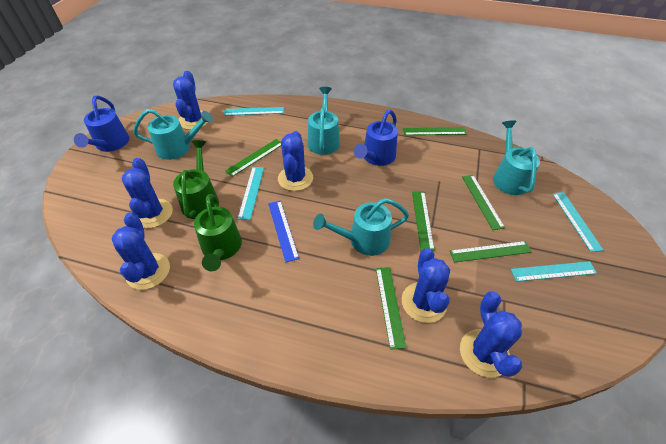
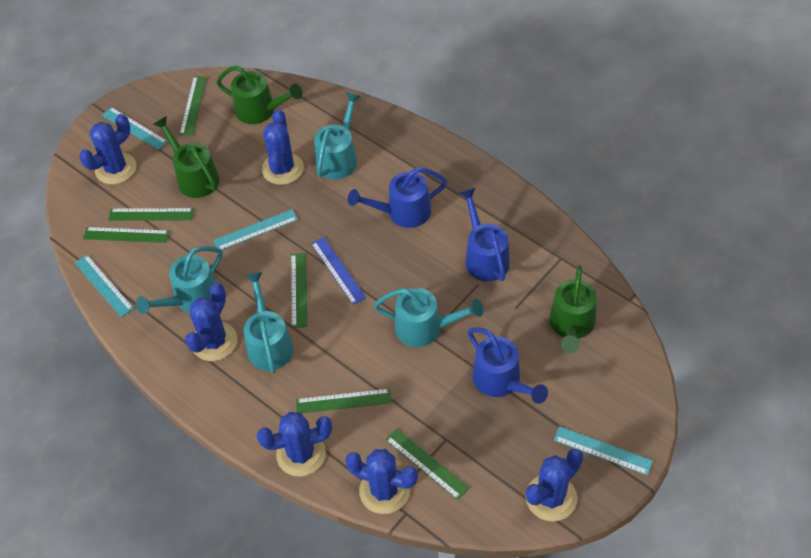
blue watering can: 2 -> 3
green watering can: 2 -> 3

